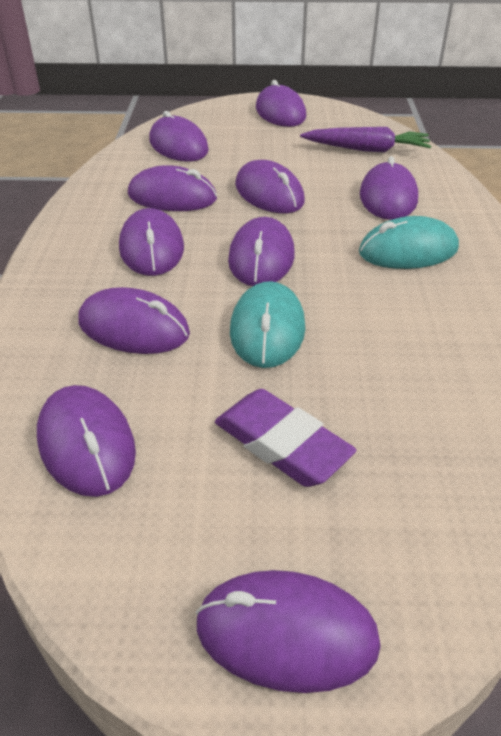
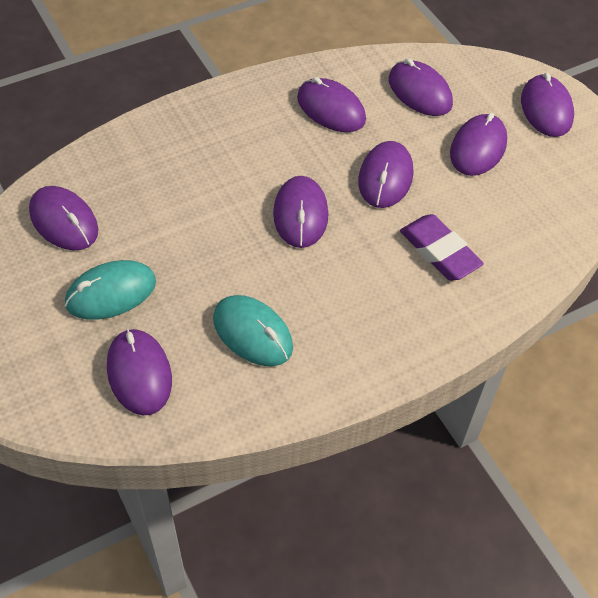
purple carrot: 1 -> 0
purple mouse: 10 -> 8

